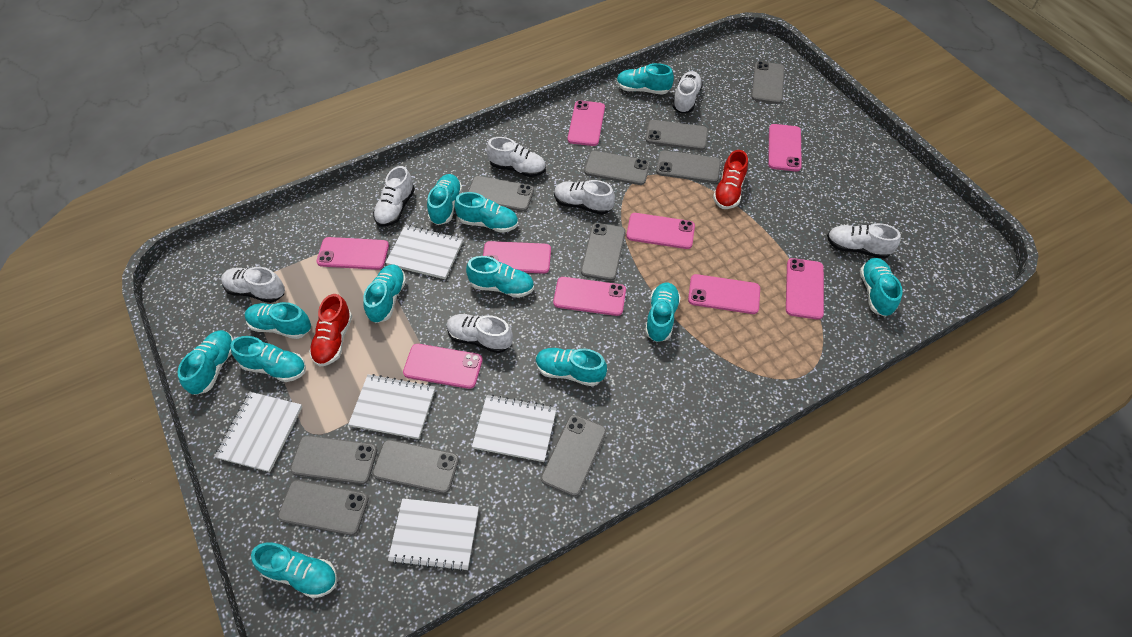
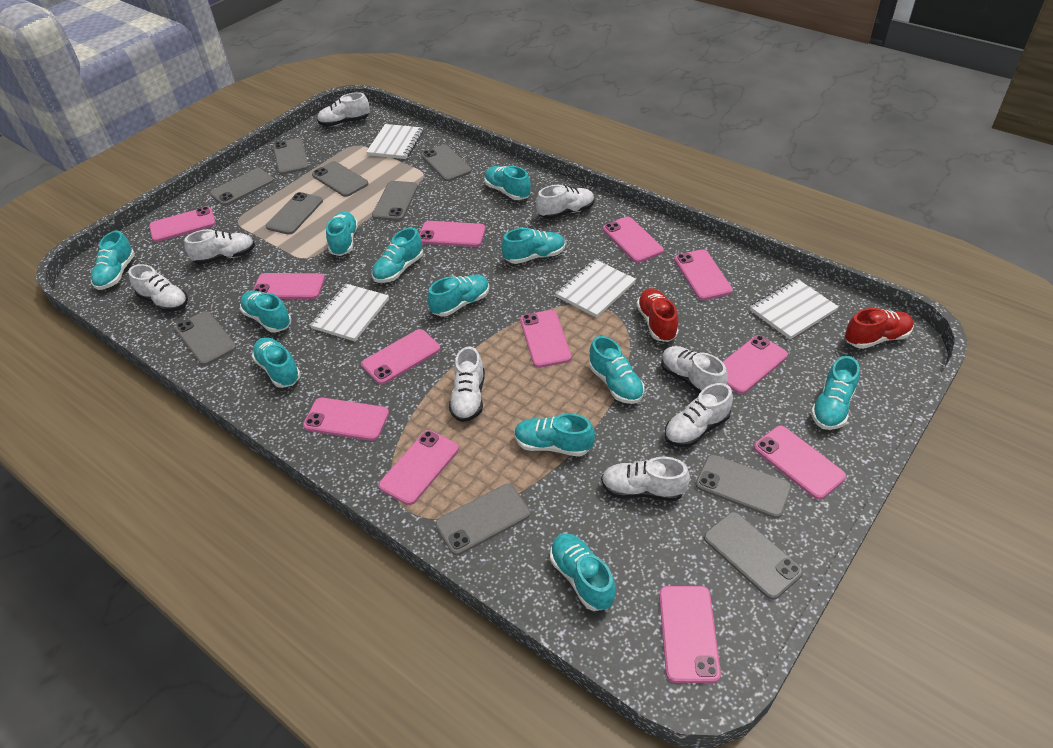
pink phone: 9 -> 12
white notebook: 5 -> 4
white shoe: 7 -> 8

